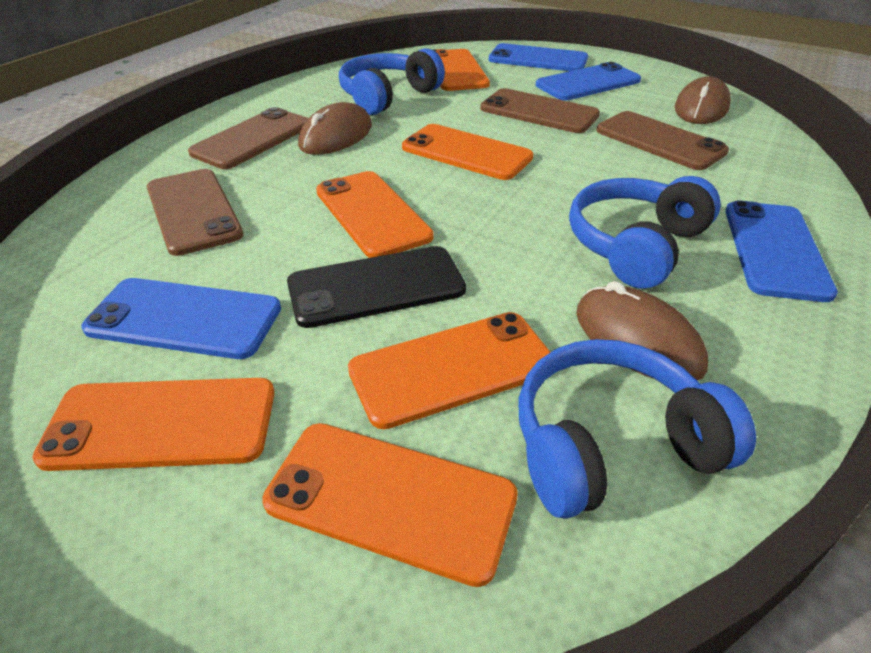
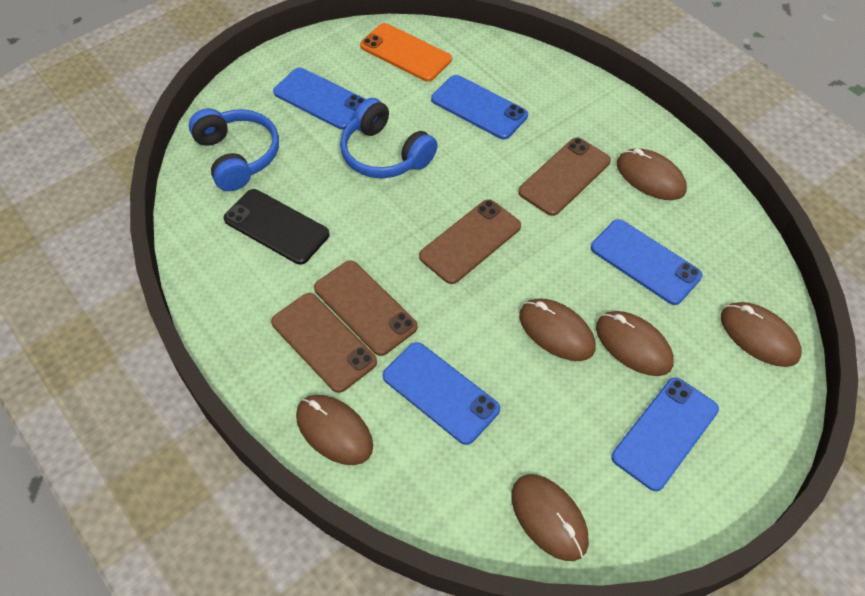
blue headphones: 3 -> 2
blue phone: 4 -> 5
brown mouse: 3 -> 6
orange phone: 6 -> 1

